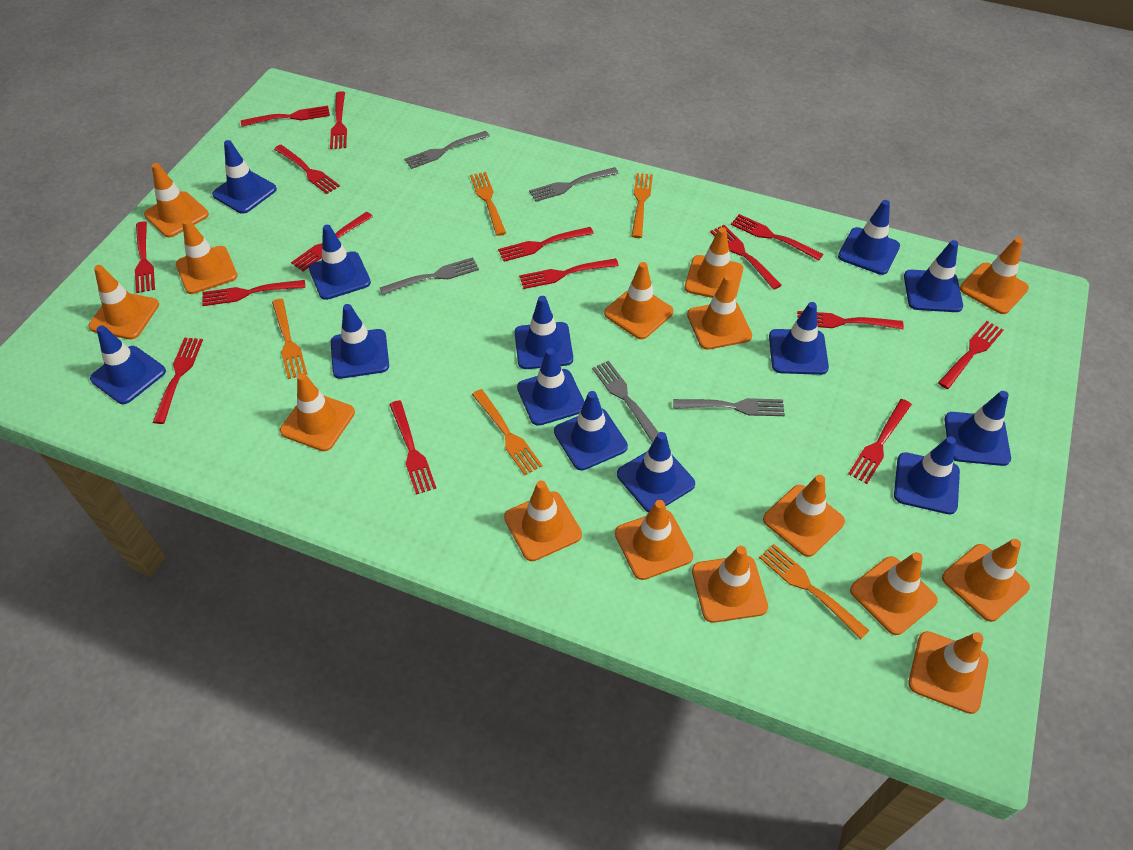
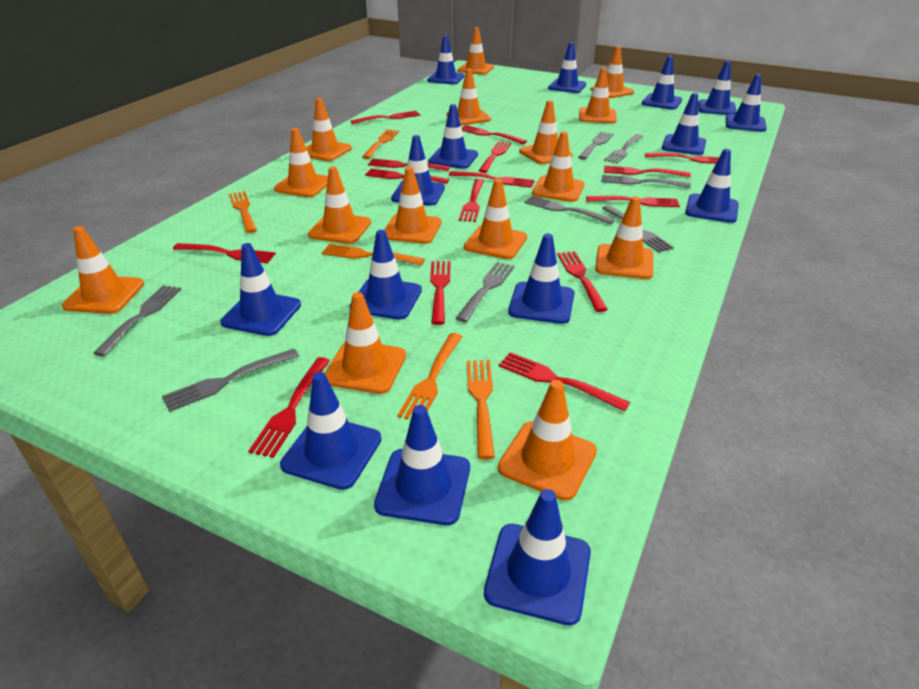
blue traffic cone: 13 -> 15
grey fork: 5 -> 8

